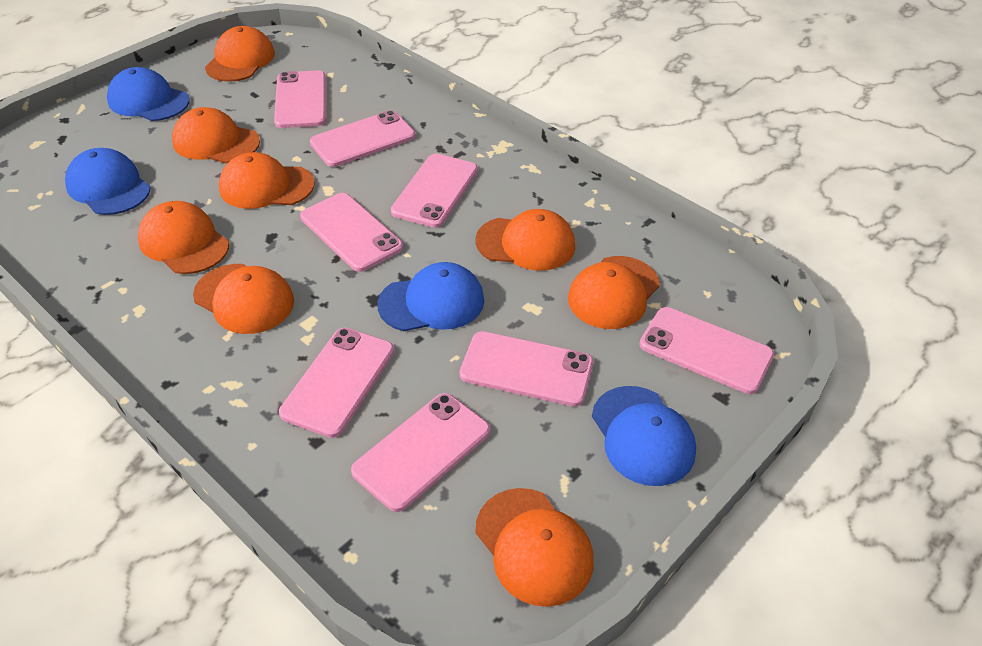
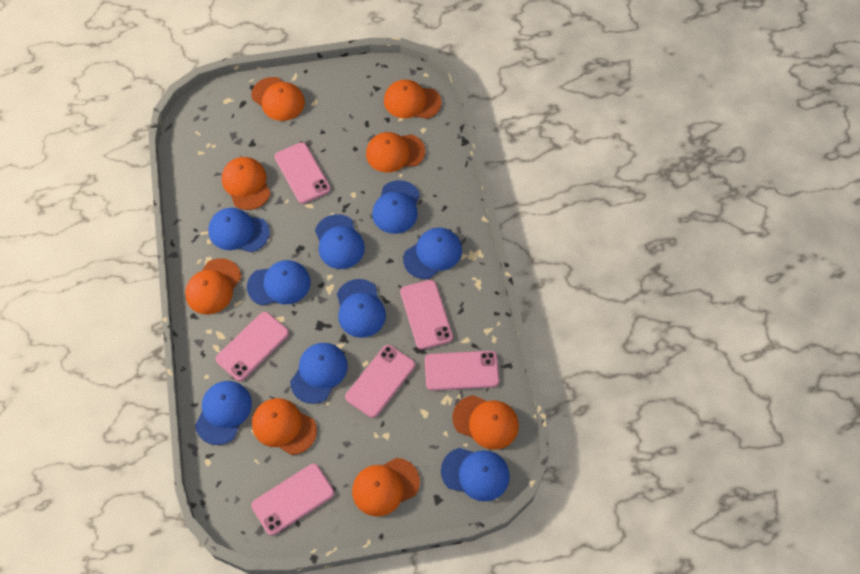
blue cap: 4 -> 9
pink phone: 8 -> 6

